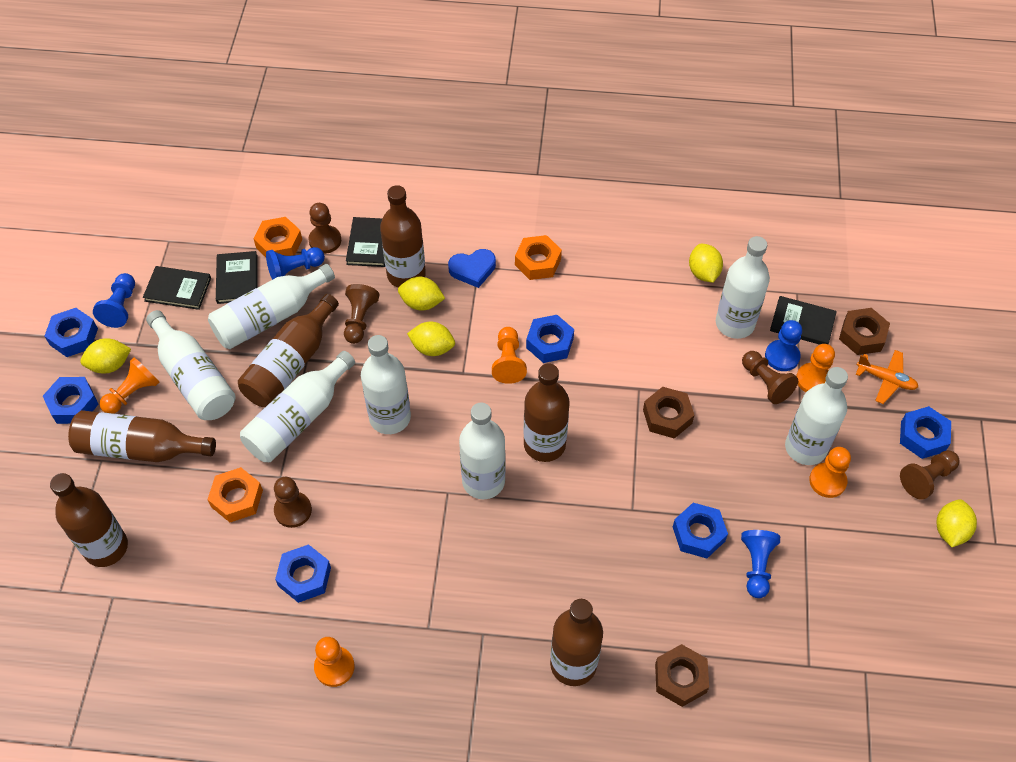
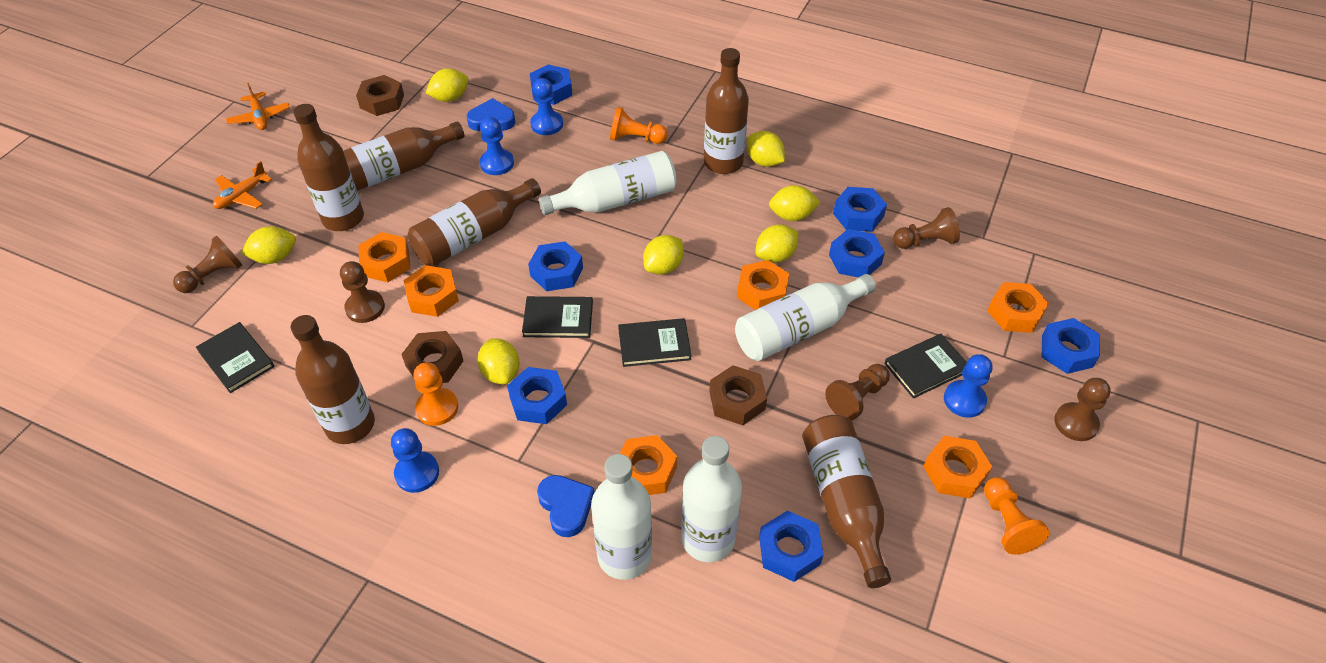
blue heart: 1 -> 2
blue nut: 6 -> 7
orange nut: 3 -> 6
orange pawn: 5 -> 3
orange plane: 1 -> 2
white bottle: 7 -> 4
yellow lemon: 5 -> 7

